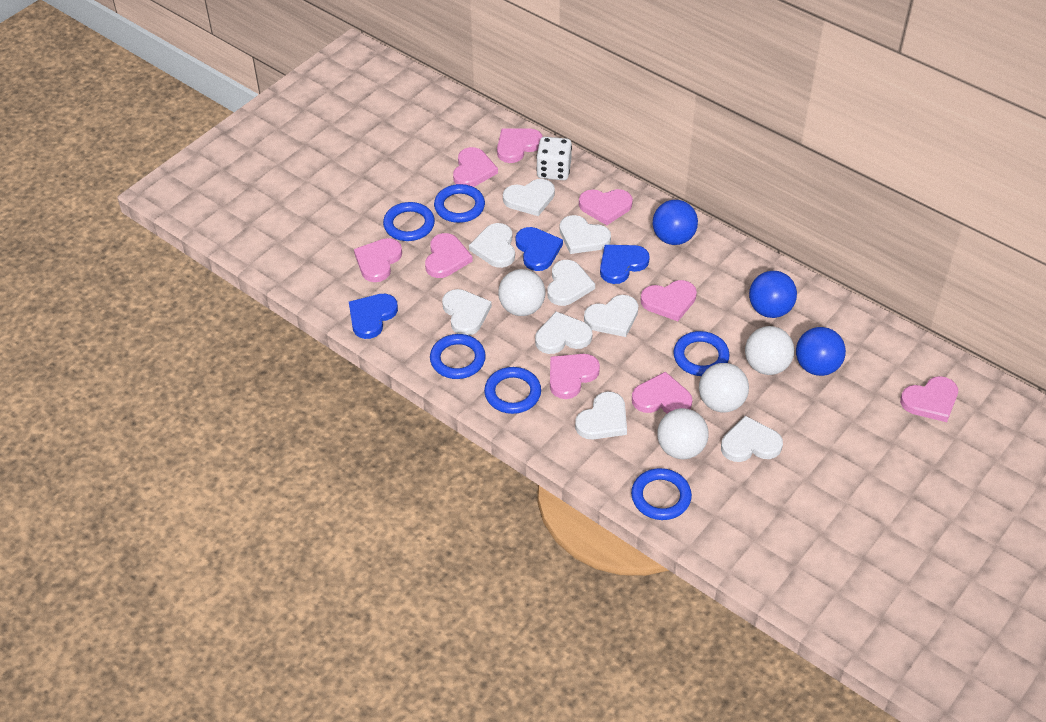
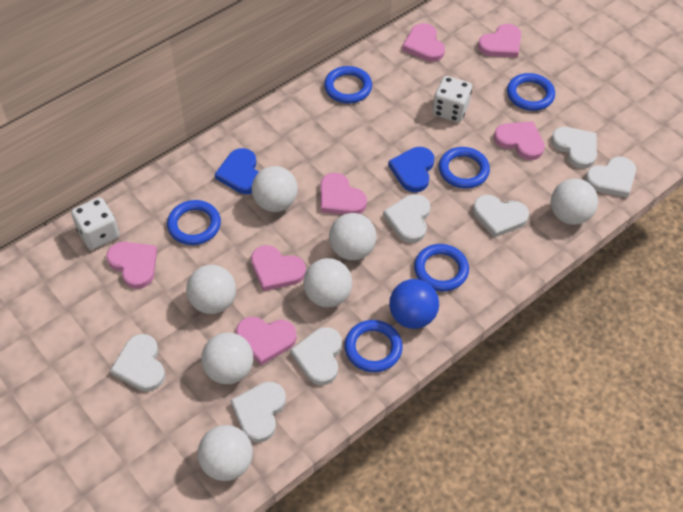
blue ball: 3 -> 1
blue heart: 3 -> 2
pink heart: 9 -> 7
white ball: 4 -> 7
white dice: 1 -> 2
white heart: 9 -> 7

